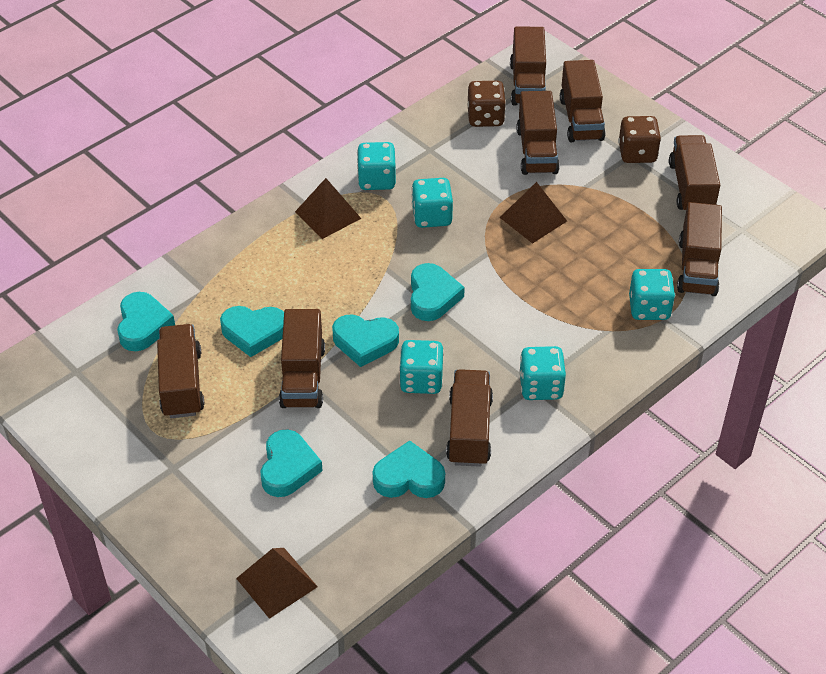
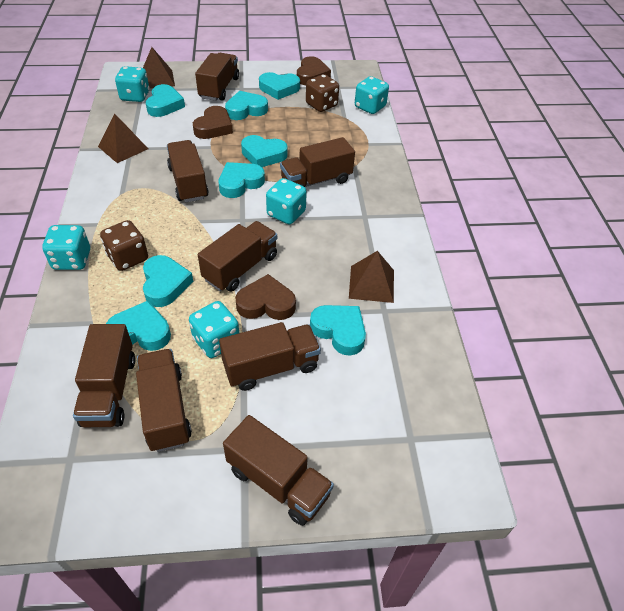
brown heart: 0 -> 3
turquoise heart: 6 -> 8

